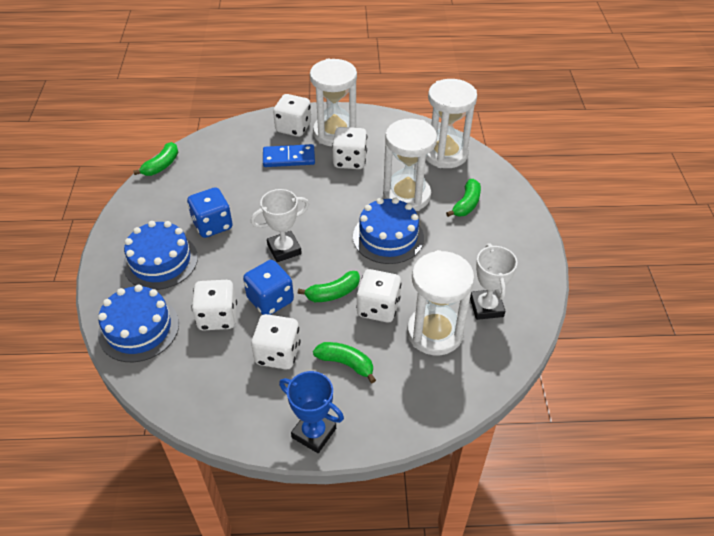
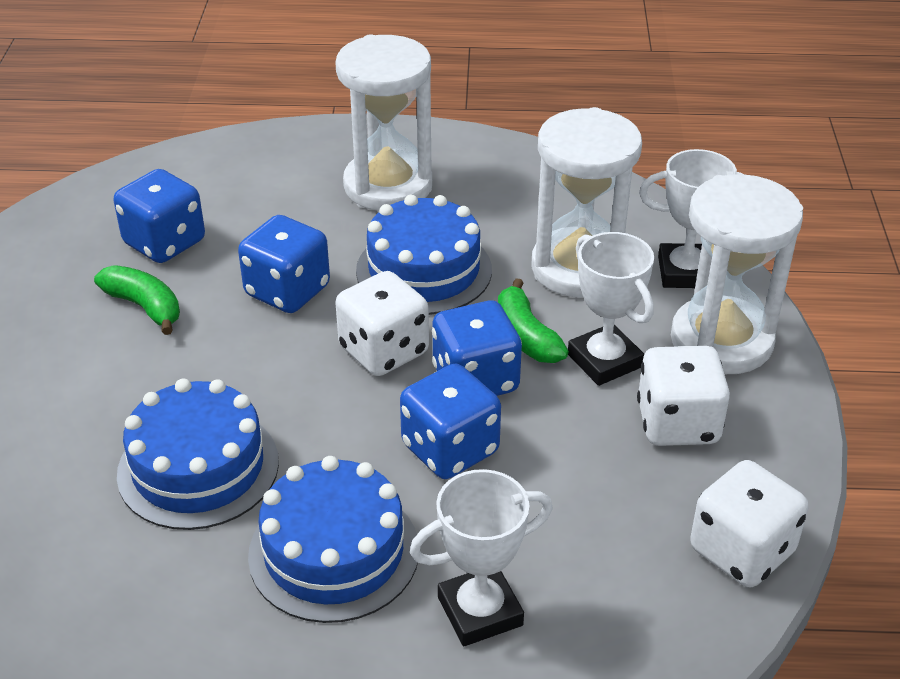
blue dice: 2 -> 4
blue domino: 1 -> 0
blue trophy: 1 -> 0
green banana: 4 -> 2
white dice: 5 -> 3
white hourglass: 4 -> 3
white trophy: 2 -> 3

